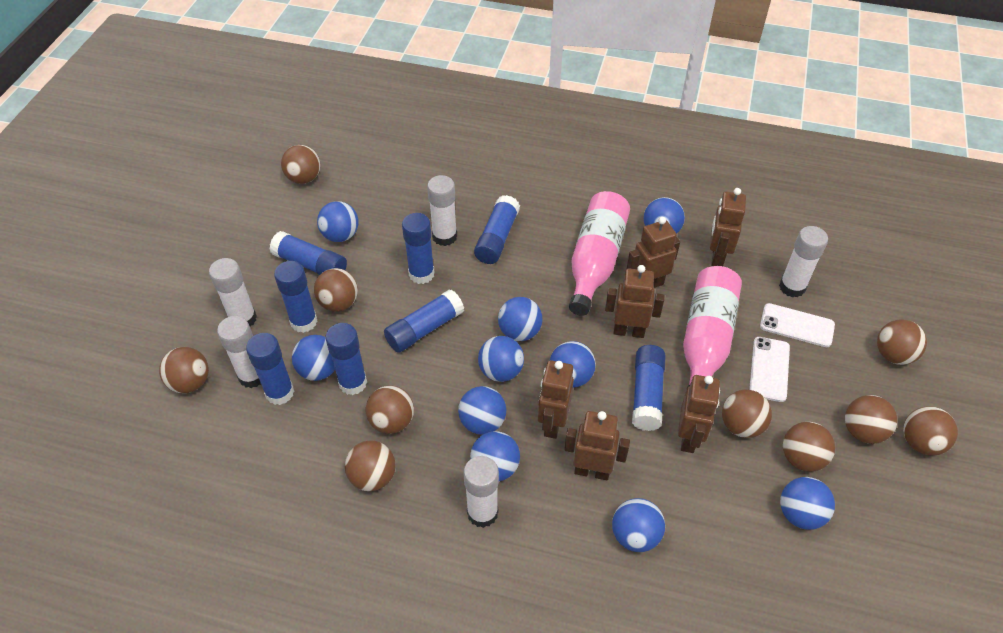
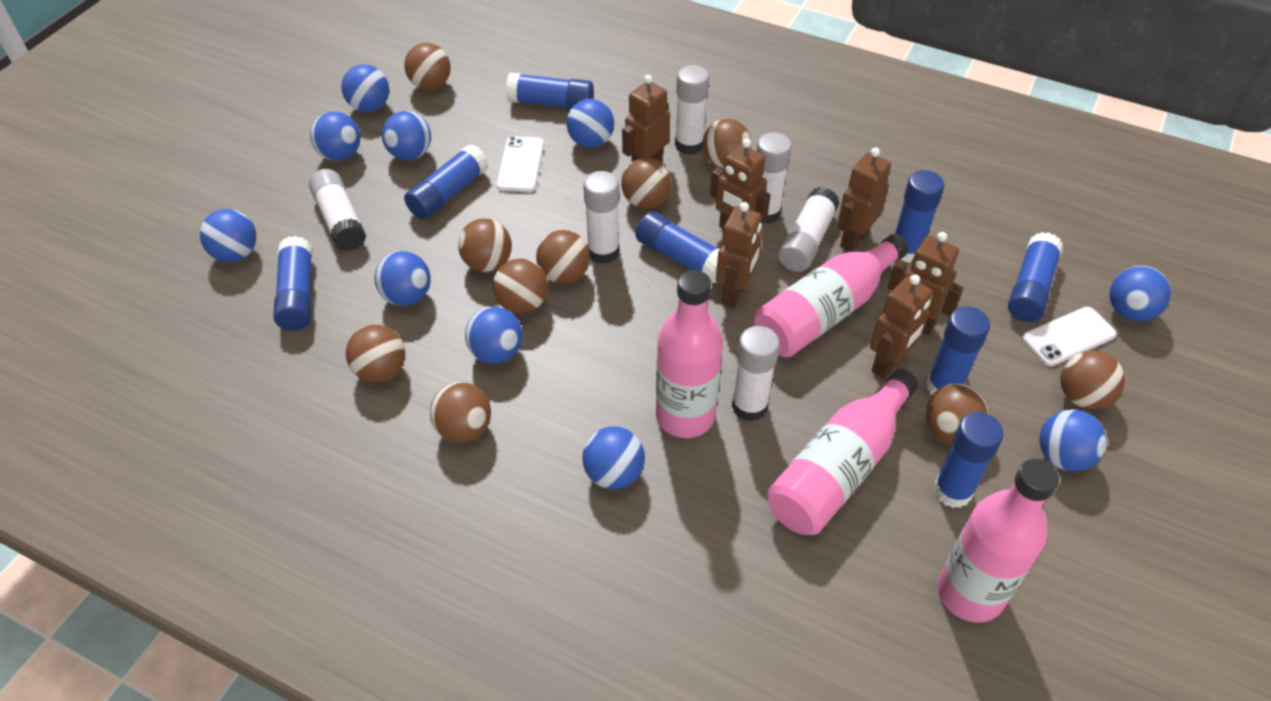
pink bottle: 2 -> 4
white glue stick: 5 -> 6

